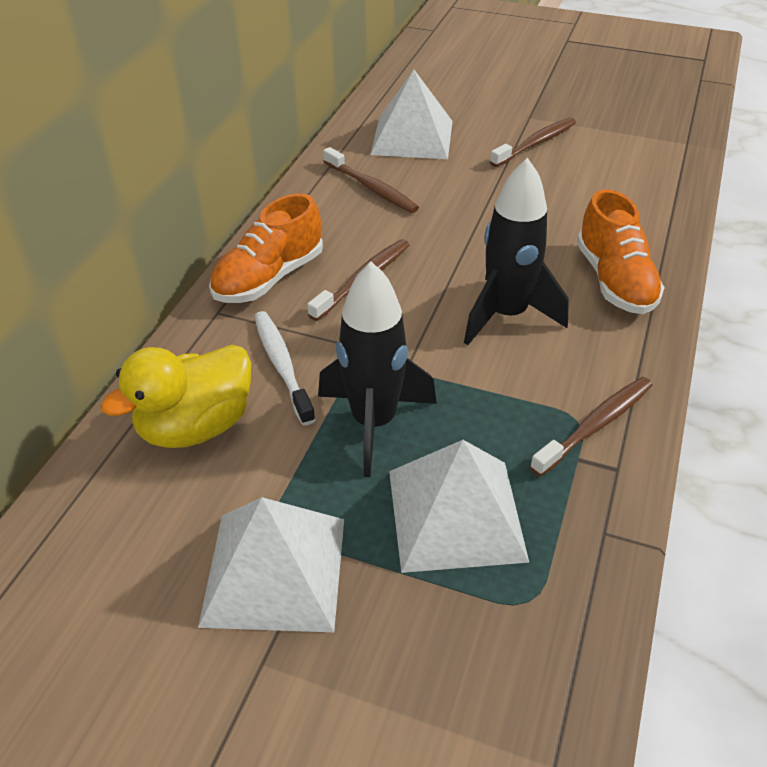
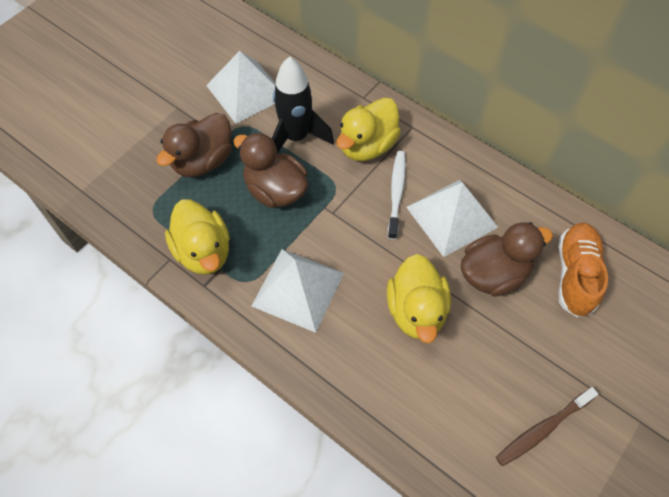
black rocket: 2 -> 1
brown duck: 0 -> 3
brown toothbrush: 4 -> 1
orange shoe: 2 -> 1
yellow duck: 1 -> 3

